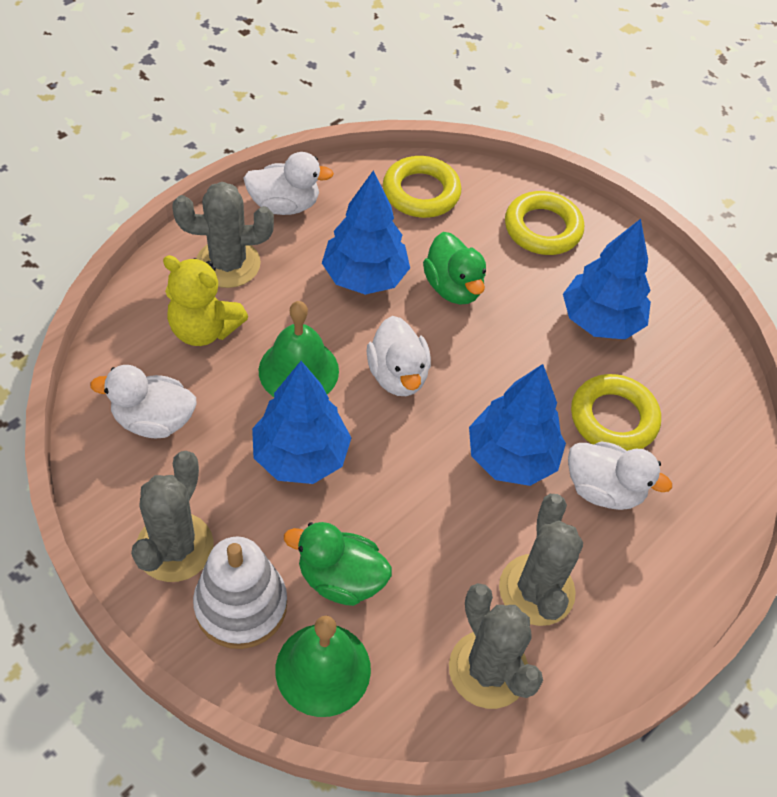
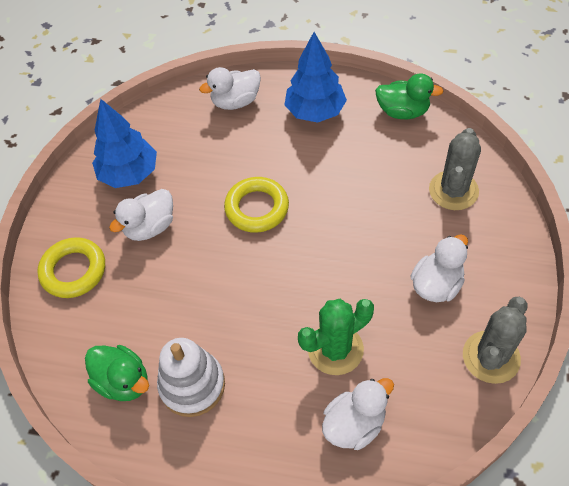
blue tree: 4 -> 2
green bell: 2 -> 0
green cactus: 0 -> 1
grey cactus: 4 -> 2
yellow ring: 3 -> 2
yellow teddy bear: 1 -> 0

